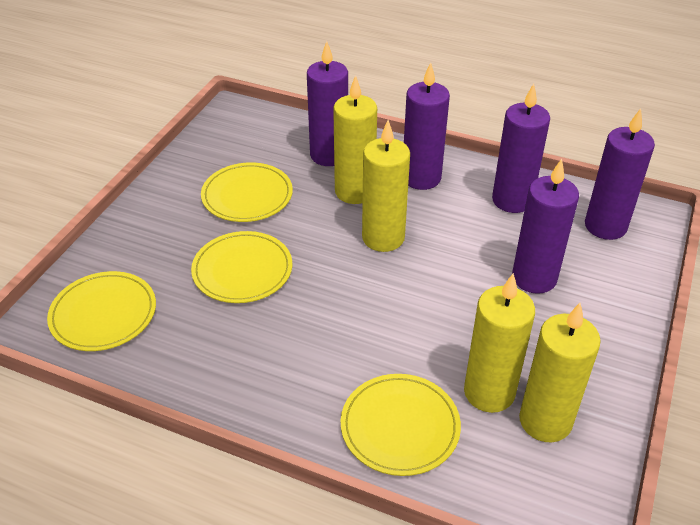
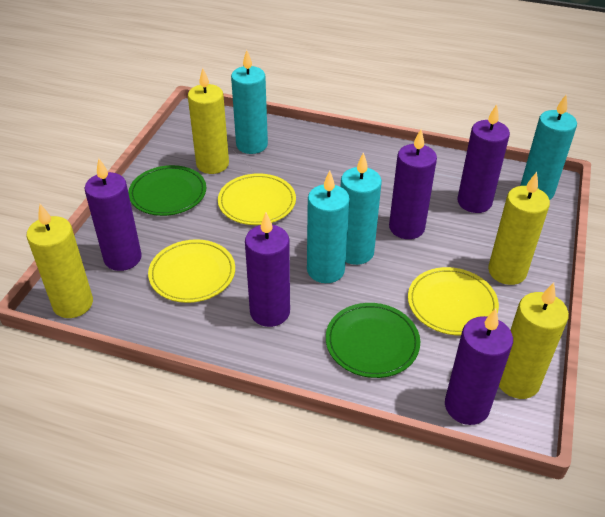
green plate: 0 -> 2
turquoise candle: 0 -> 4
yellow plate: 4 -> 3

